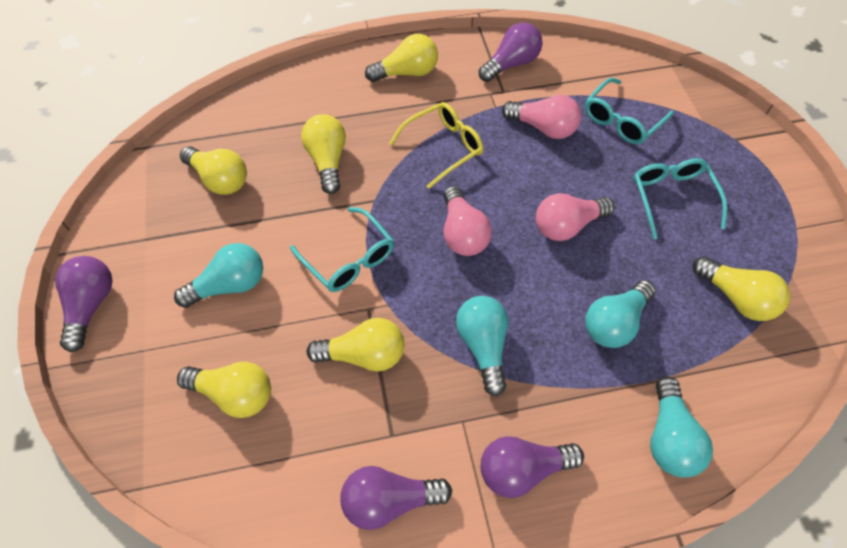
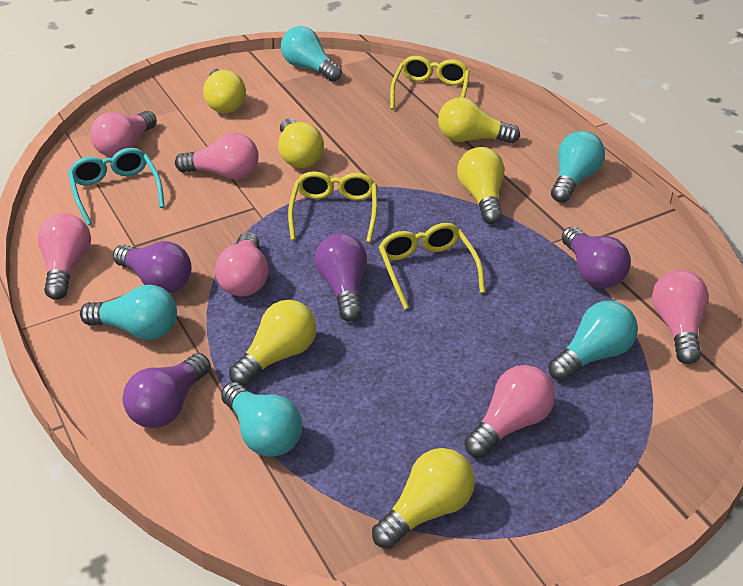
pink light bulb: 3 -> 6
turquoise glasses: 3 -> 1
turquoise light bulb: 4 -> 5
yellow glasses: 1 -> 3

